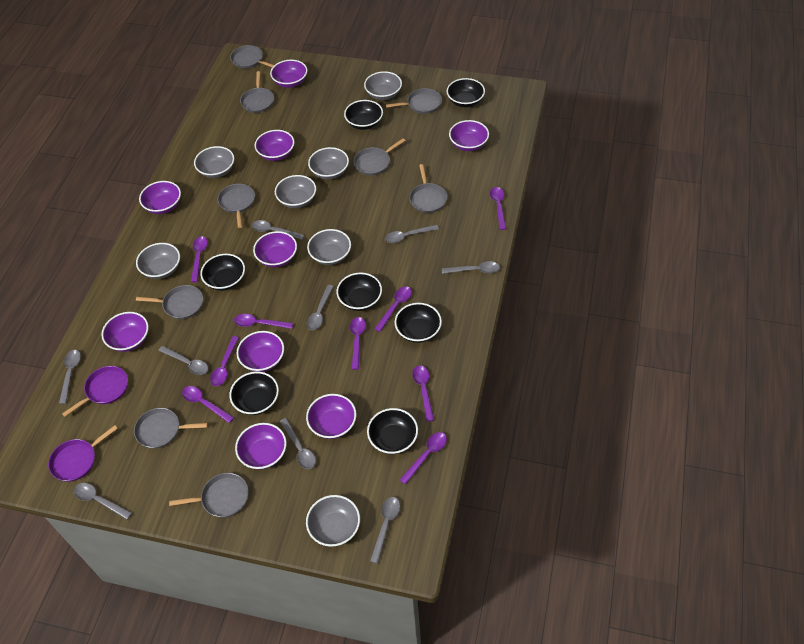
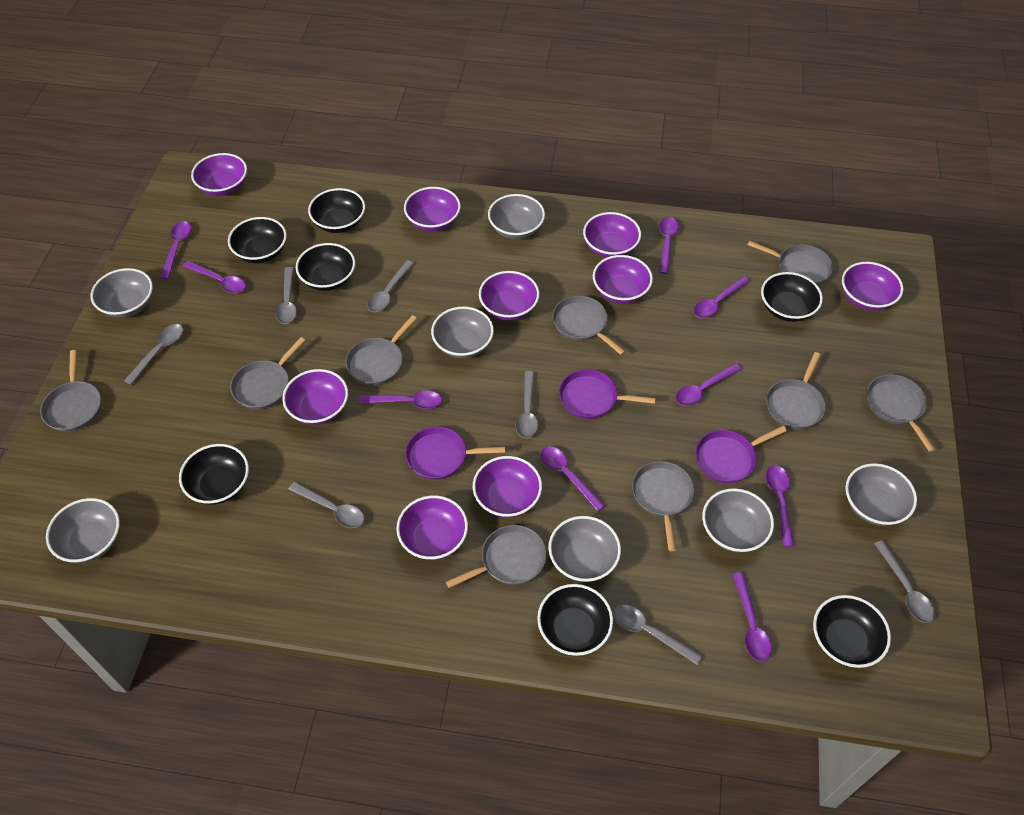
grey spoon: 9 -> 7
purple pan: 2 -> 3

